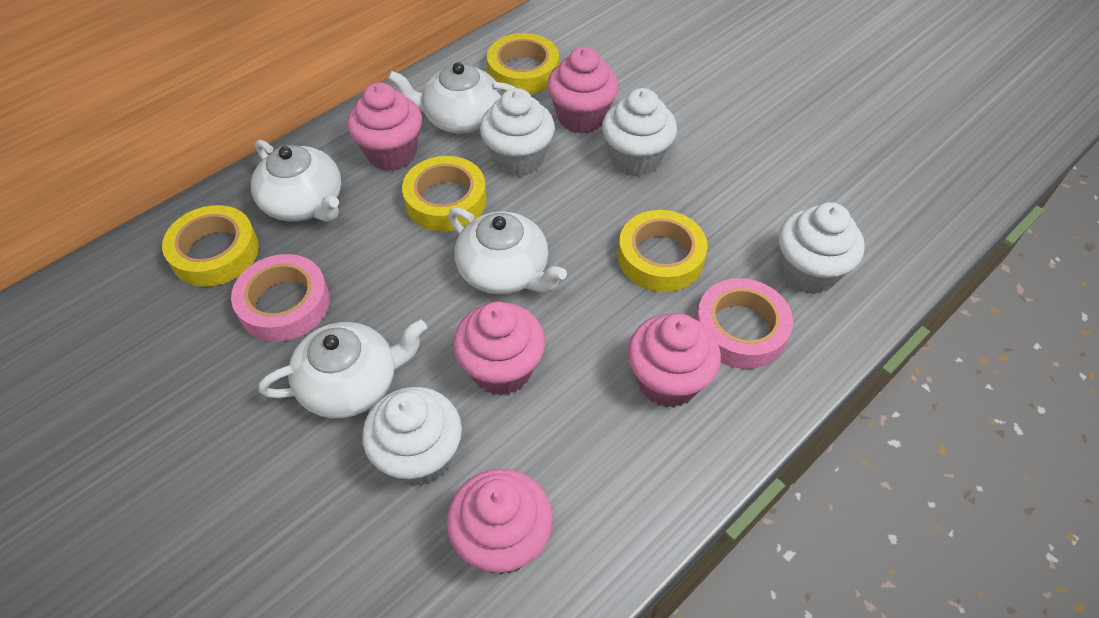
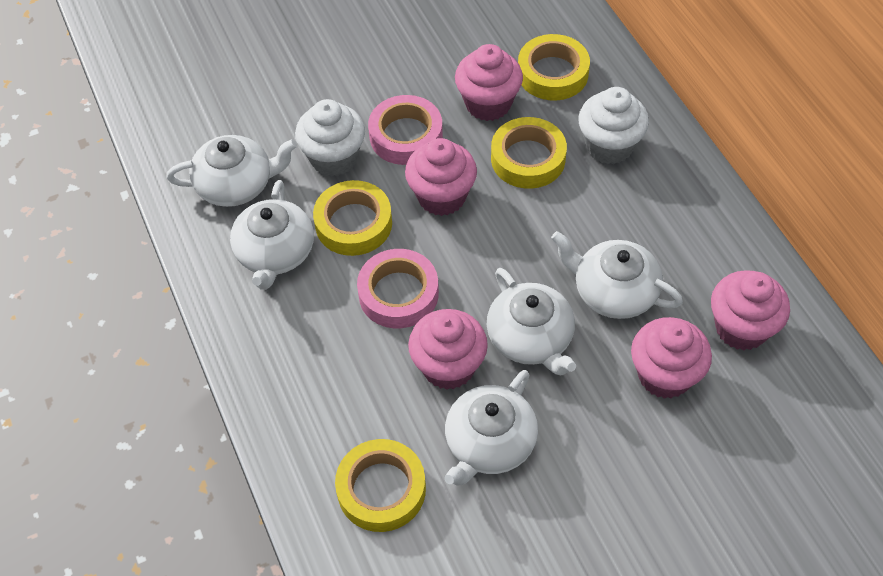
white cupcake: 4 -> 2
white teapot: 4 -> 5

